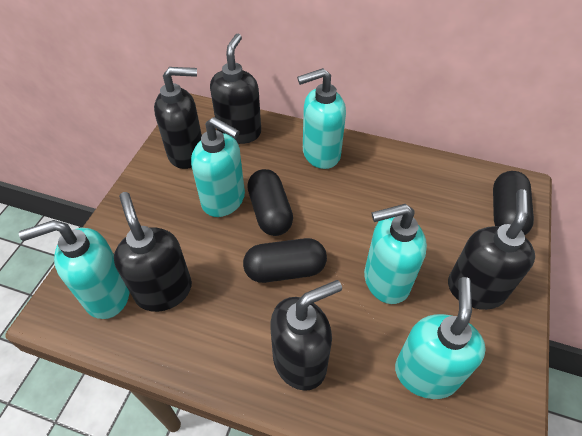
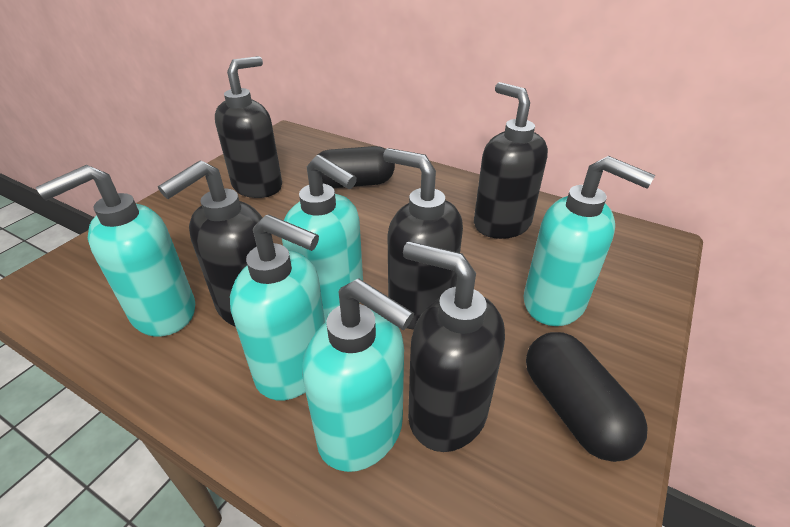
black capsule: 3 -> 2

